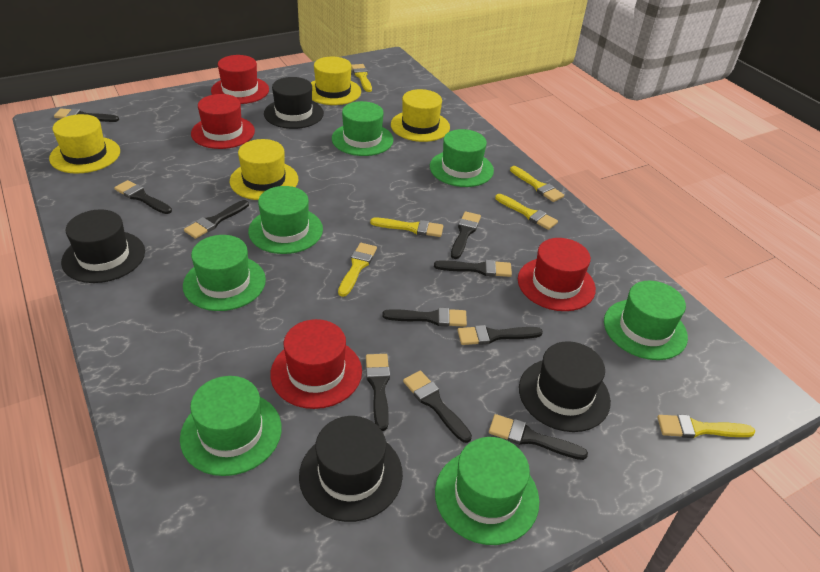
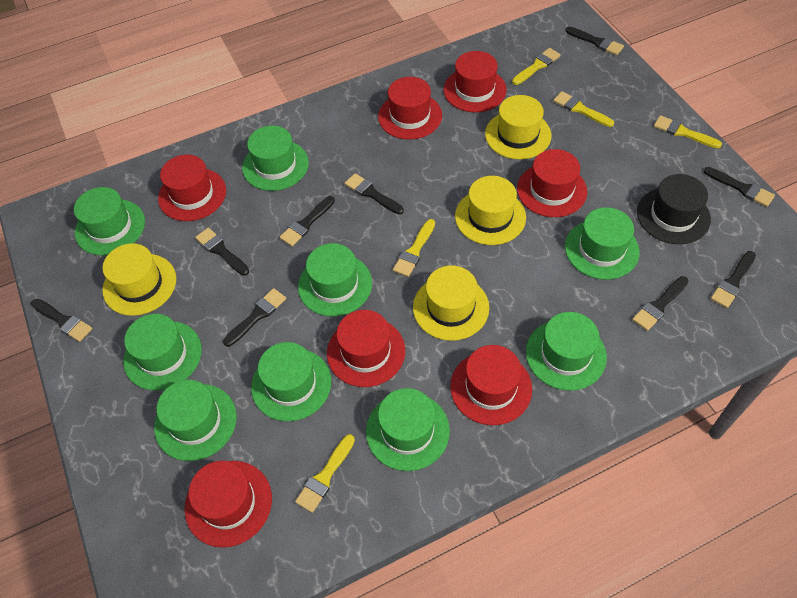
black brush: 10 -> 9
black hat: 4 -> 1
green hat: 7 -> 9
red hat: 4 -> 7
yellow brush: 6 -> 5

